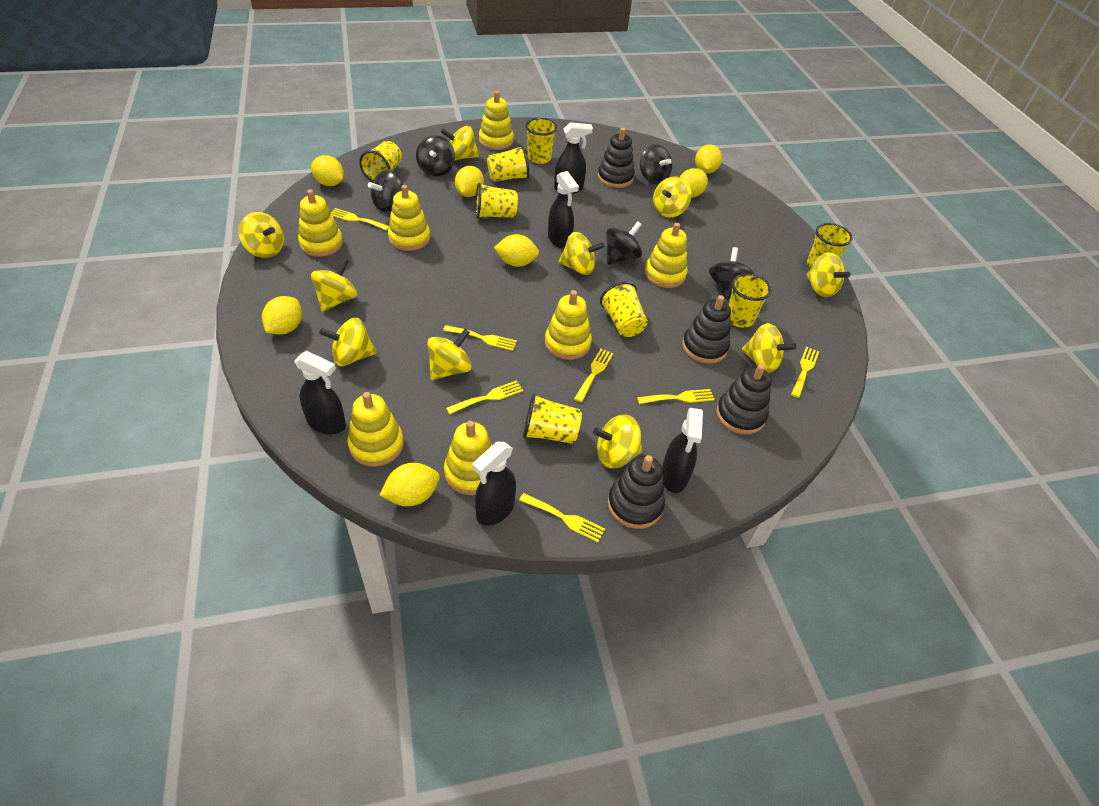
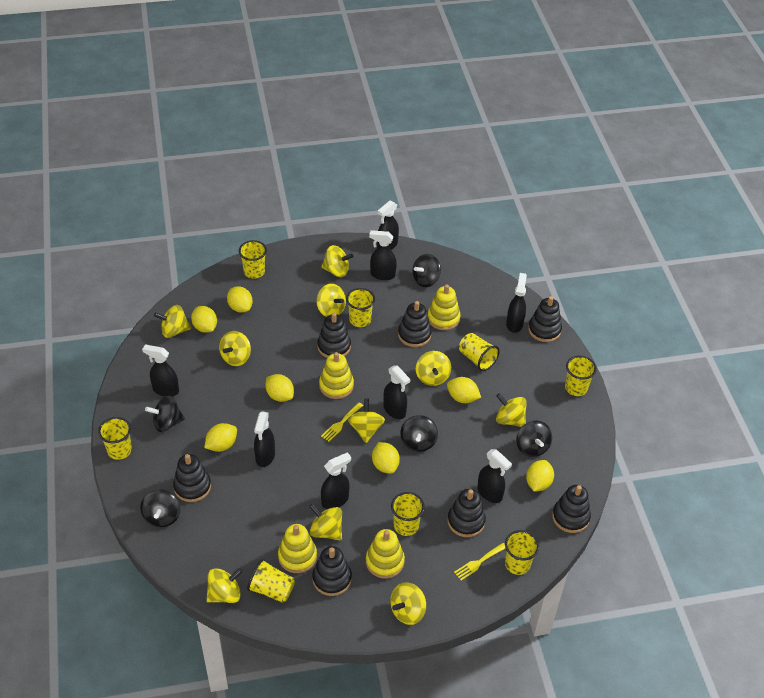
black spray bottle: 5 -> 8
black stacking toy: 4 -> 7
yellow fork: 7 -> 2
yellow stacking toy: 7 -> 4

